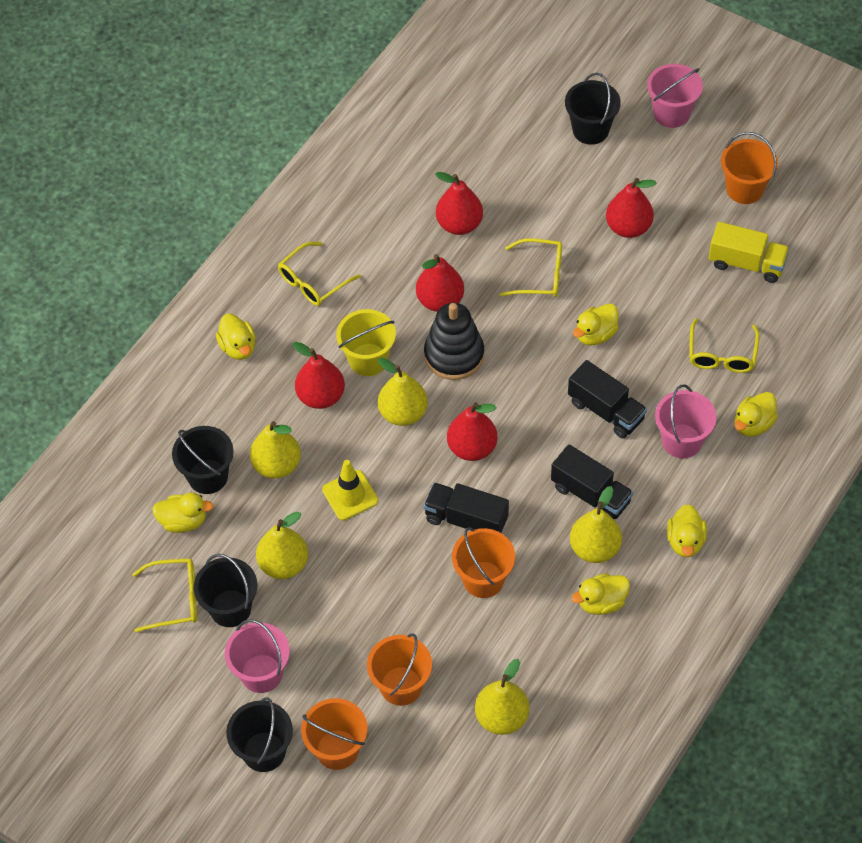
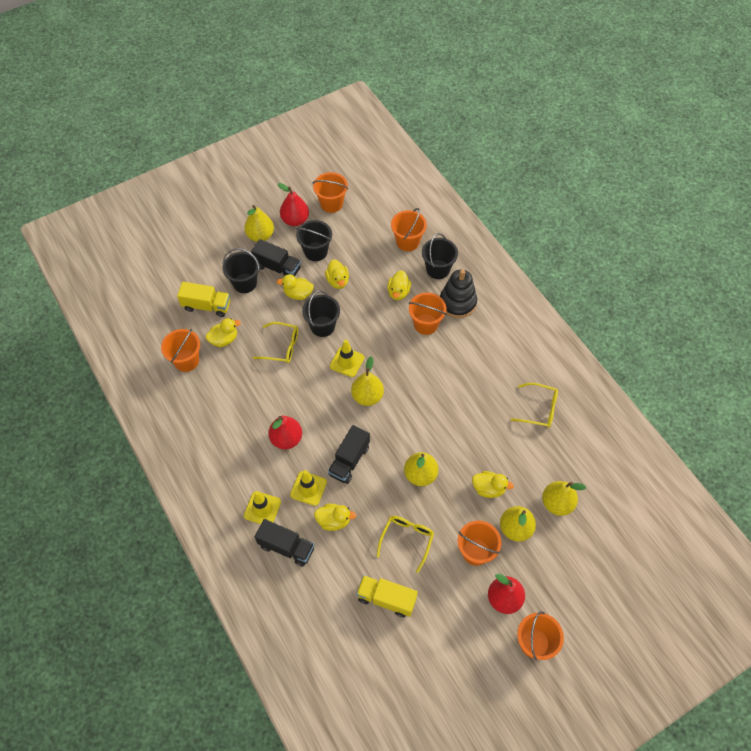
orange bucket: 4 -> 6
pink bucket: 3 -> 0
red pear: 5 -> 3
yellow bucket: 1 -> 0
yellow glasses: 4 -> 3
yellow traffic cone: 1 -> 3
yellow truck: 1 -> 2

